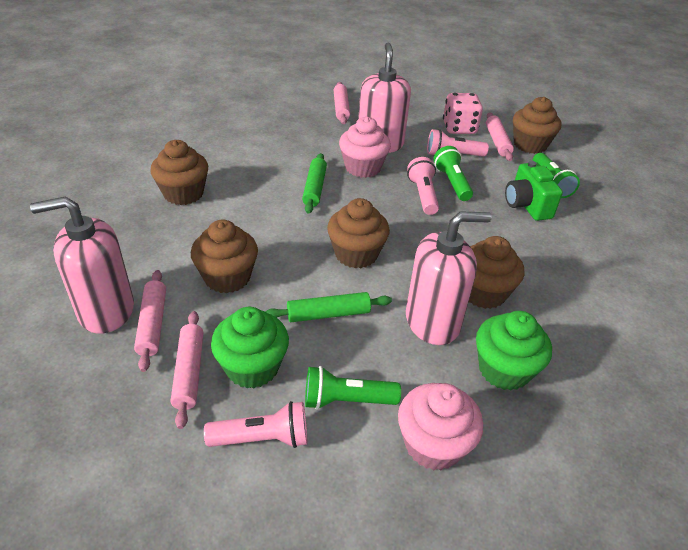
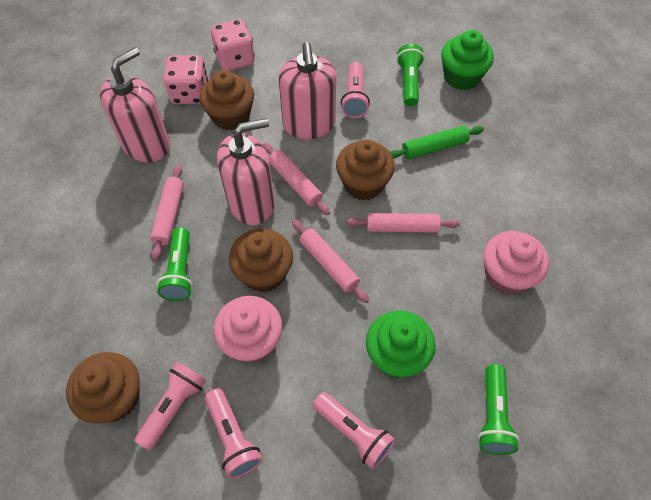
brown cupcake: 5 -> 4
green camera: 1 -> 0
green rolling pin: 2 -> 1
pink dice: 1 -> 2
pink flashlight: 3 -> 4

